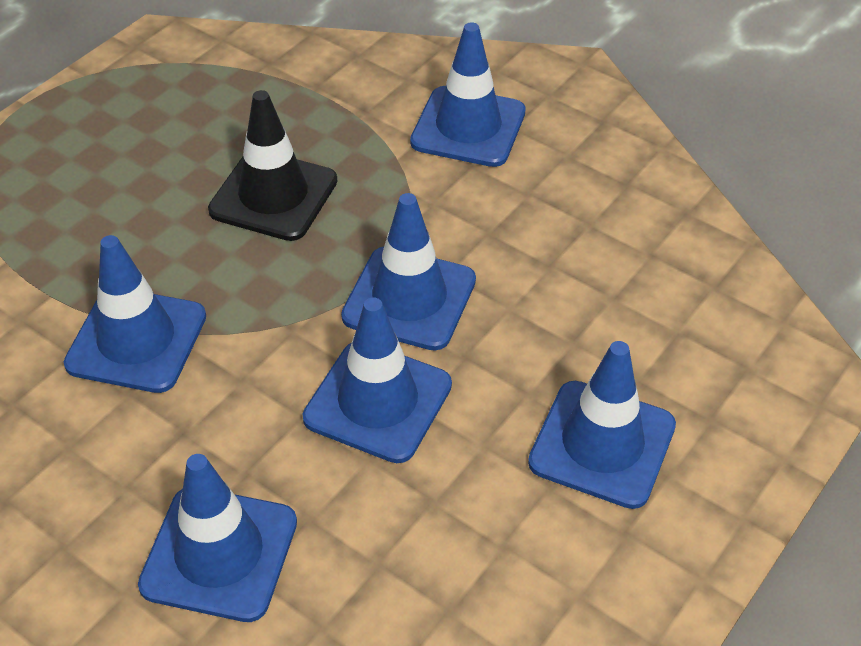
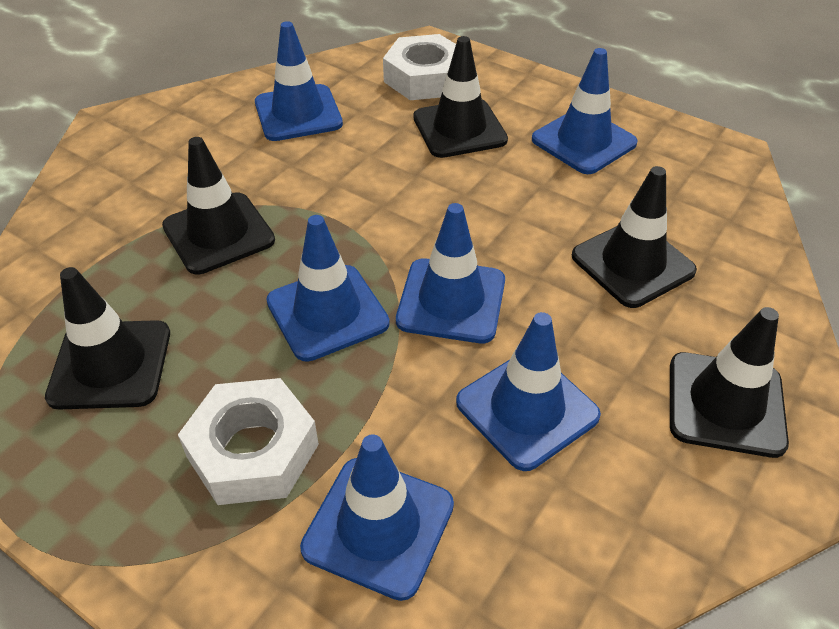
black traffic cone: 1 -> 5
white nut: 0 -> 2

